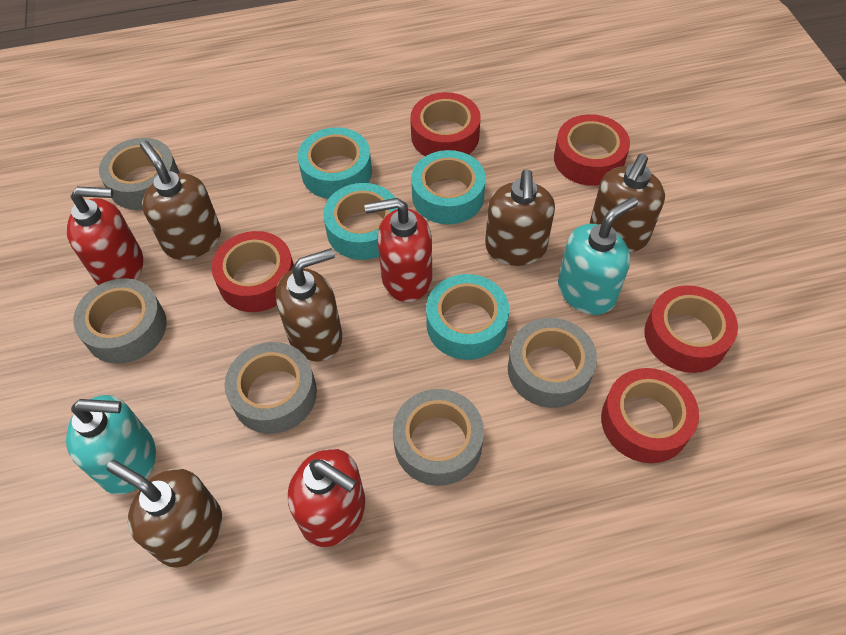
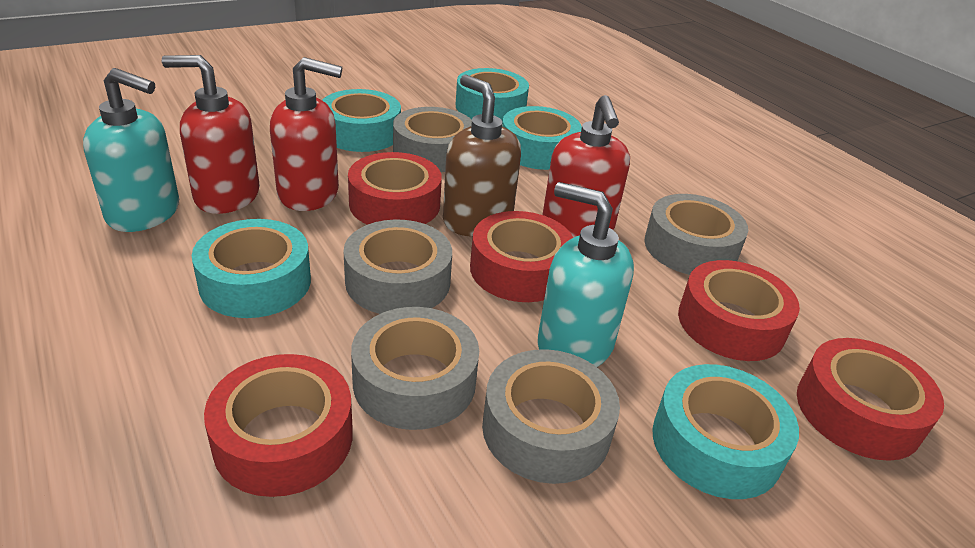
brown soap dispenser: 5 -> 1
turquoise tape: 4 -> 5

